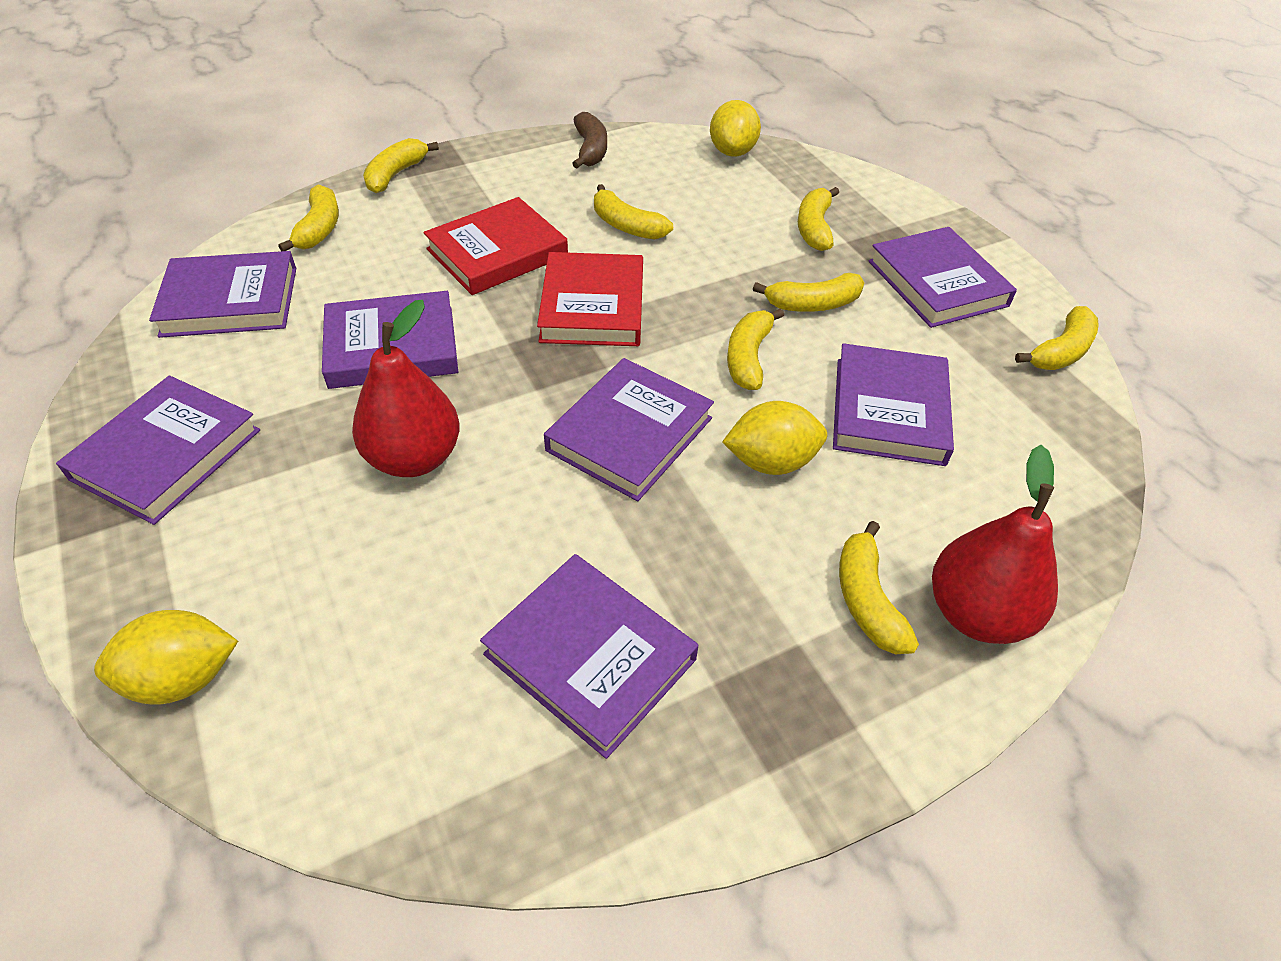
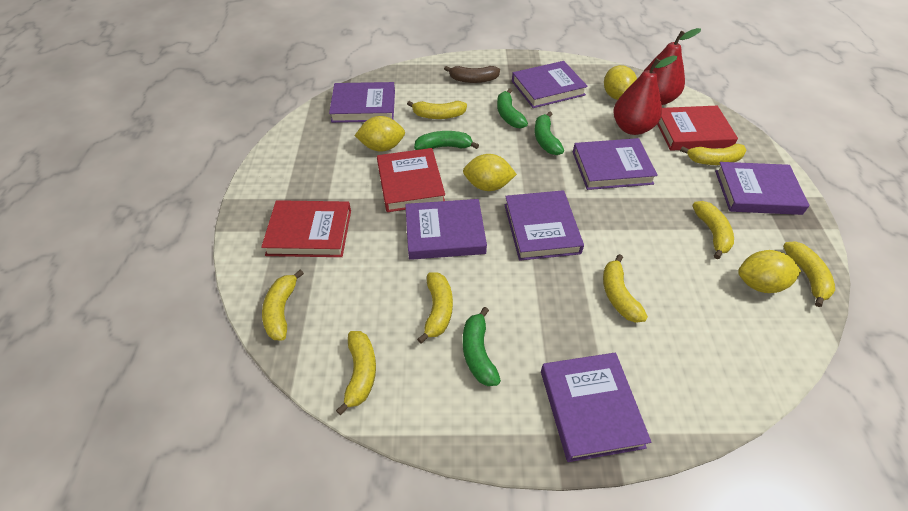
green banana: 0 -> 4
red book: 2 -> 3
yellow lemon: 3 -> 4

